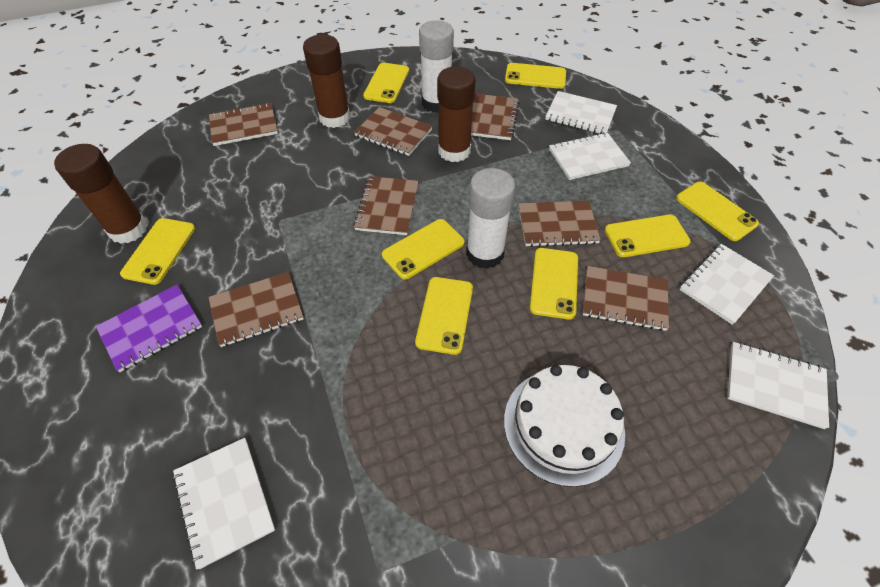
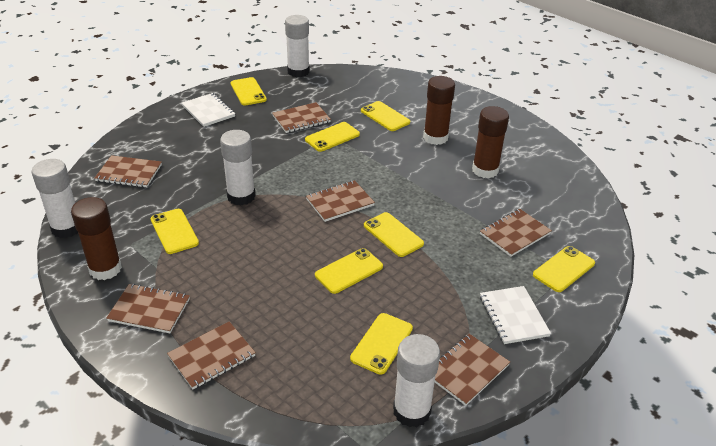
purple notebook: 1 -> 0
white cake: 1 -> 0
white glue stick: 2 -> 4
white notebook: 5 -> 2

